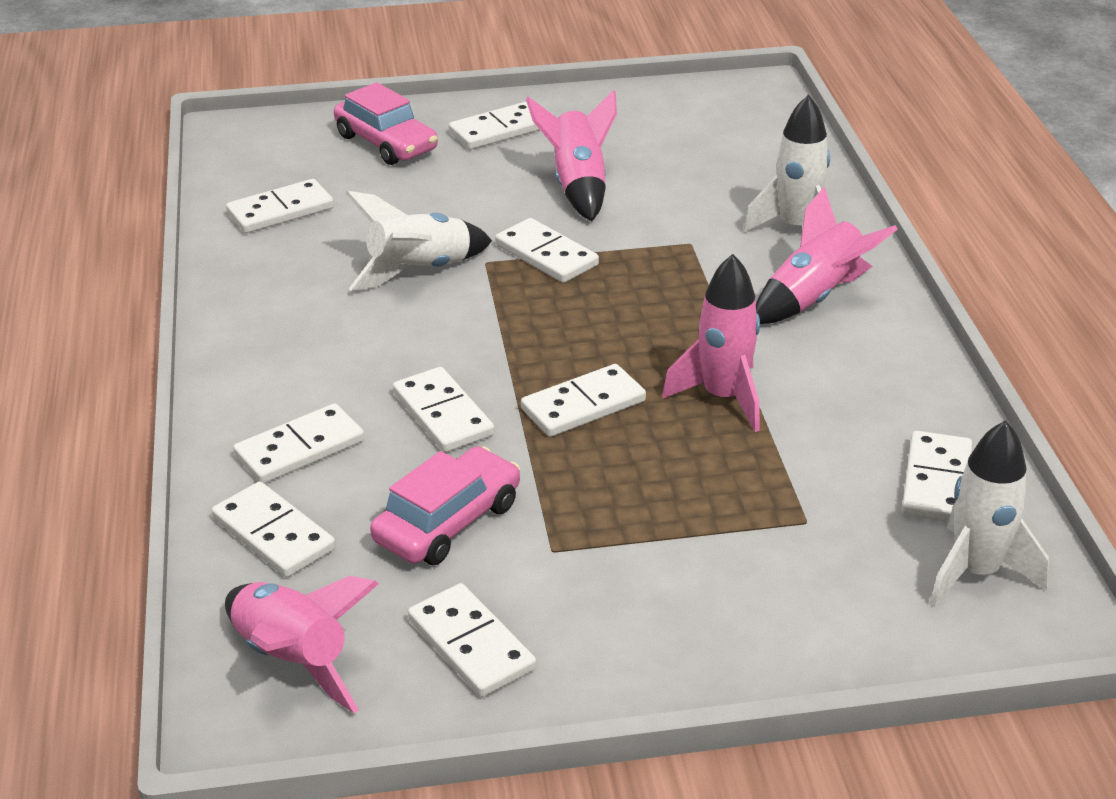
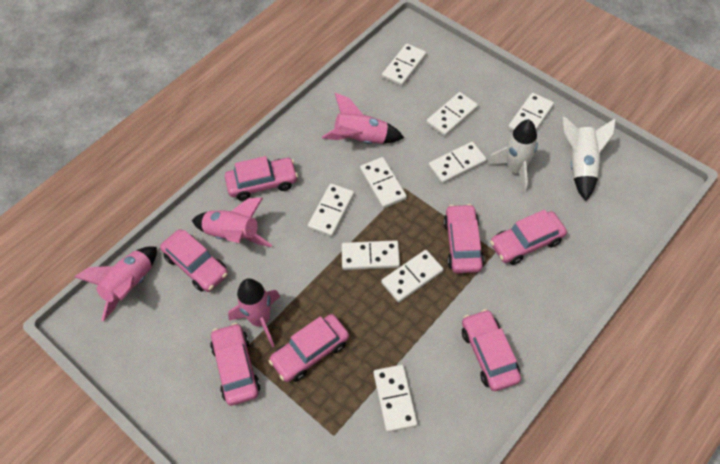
pink car: 2 -> 7
white rocket: 3 -> 2

